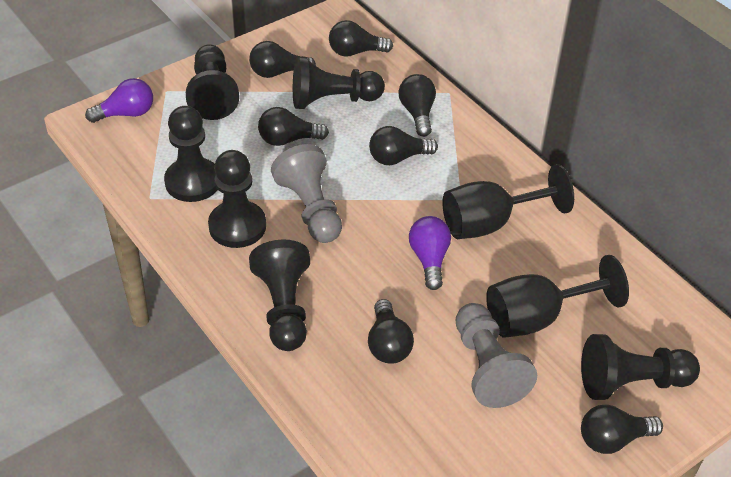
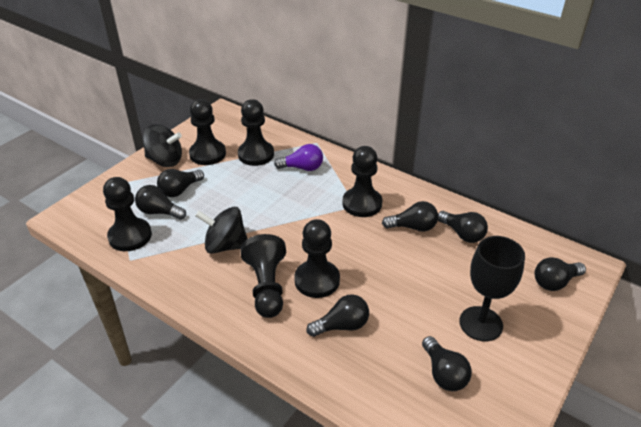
black goblet: 2 -> 1
black spinning top: 0 -> 2
grey pawn: 2 -> 0
purple light bulb: 2 -> 1

